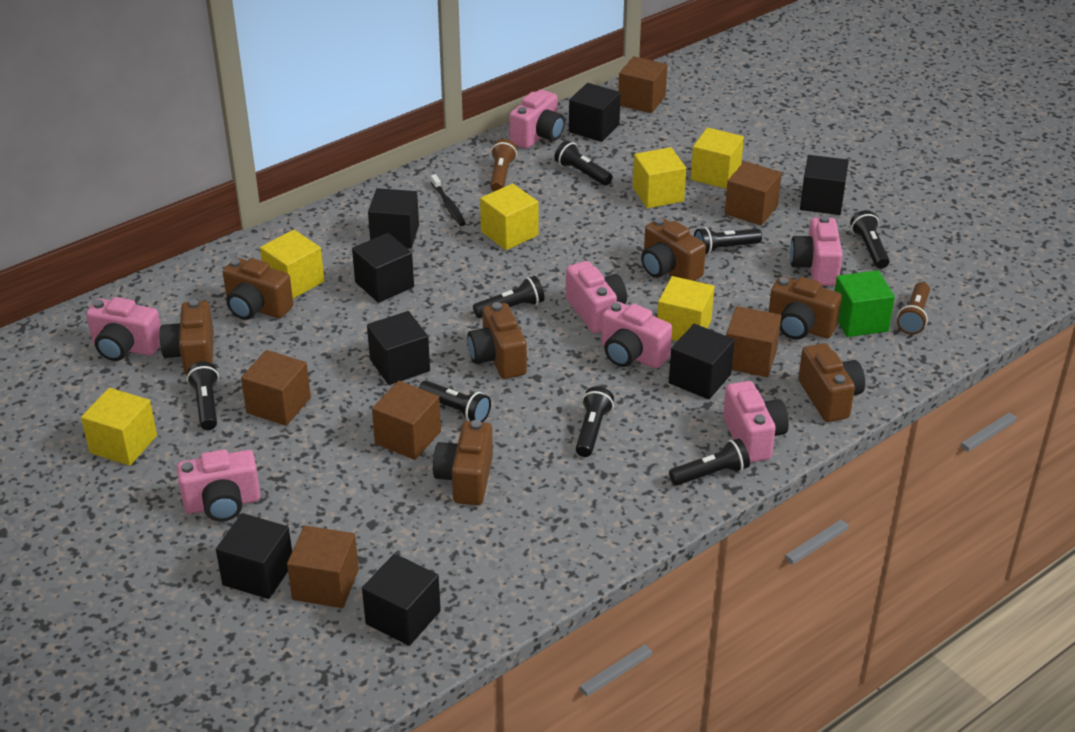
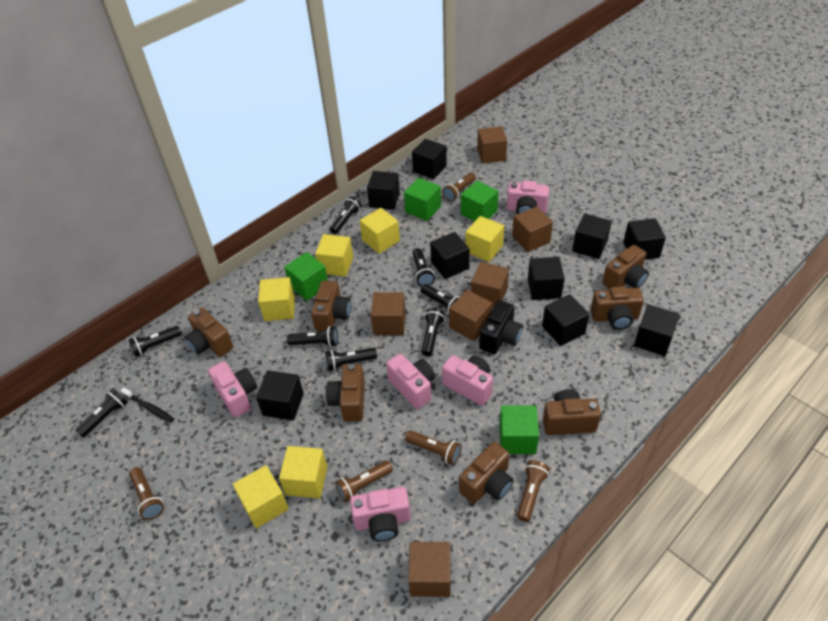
black camera: 0 -> 1
black cube: 8 -> 9
brown flashlight: 2 -> 5
green cube: 1 -> 4
pink camera: 7 -> 5

